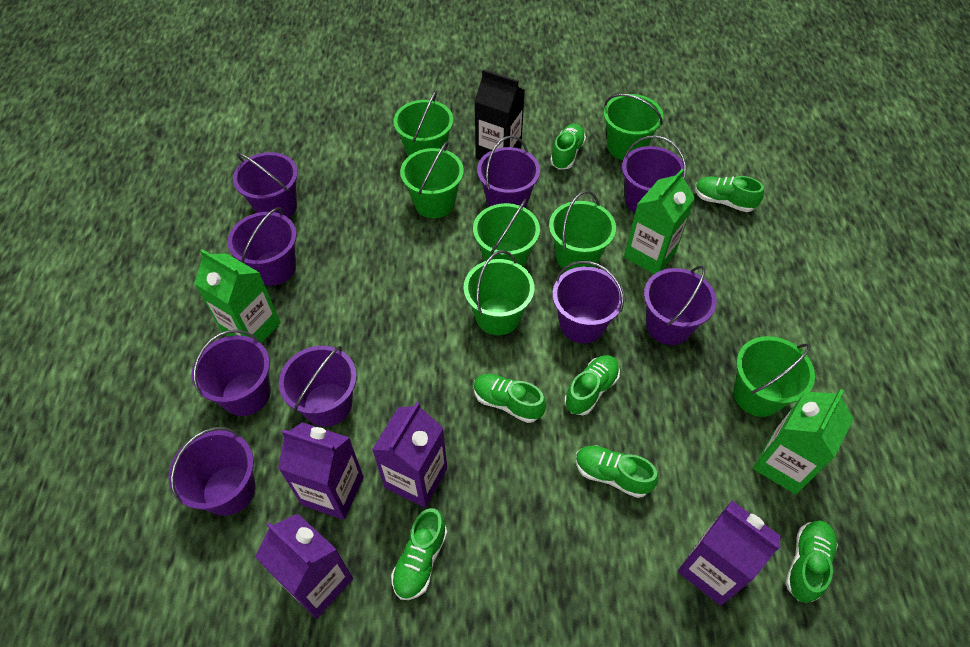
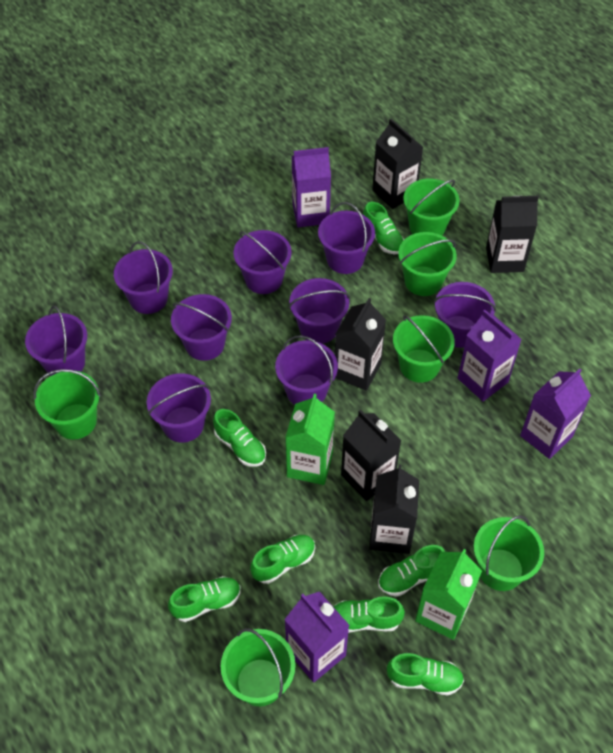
black carton: 1 -> 5
green bucket: 7 -> 6
green carton: 3 -> 2

